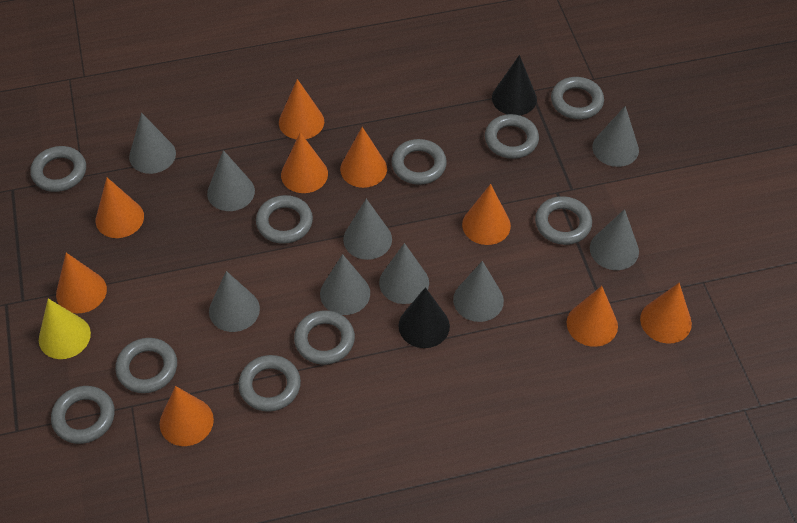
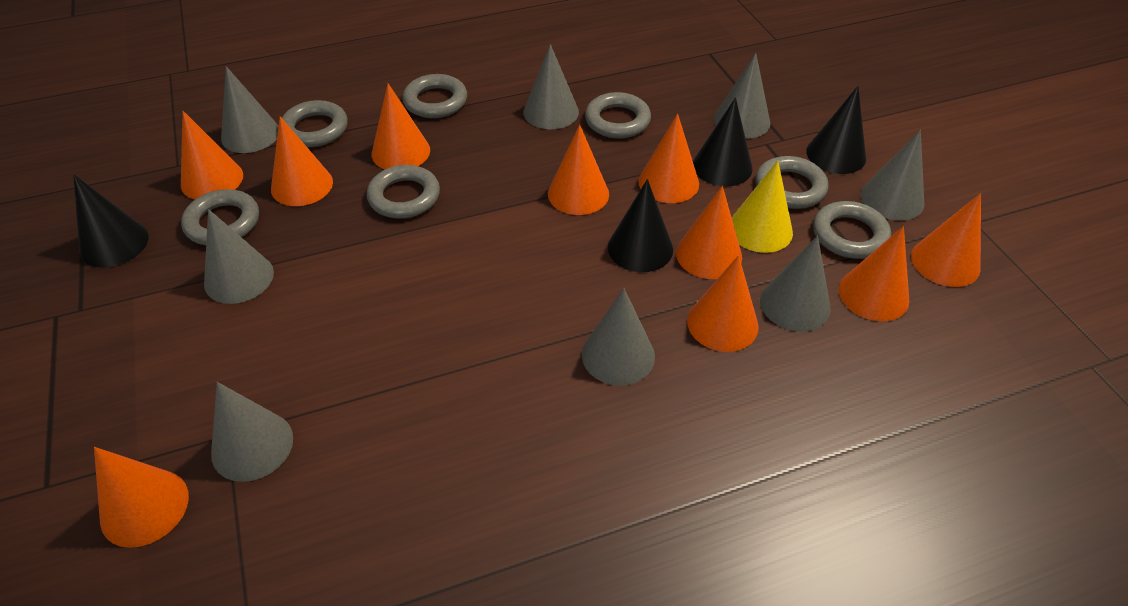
black cone: 2 -> 4
grey cone: 9 -> 8
grey ring: 10 -> 7
orange cone: 9 -> 10

